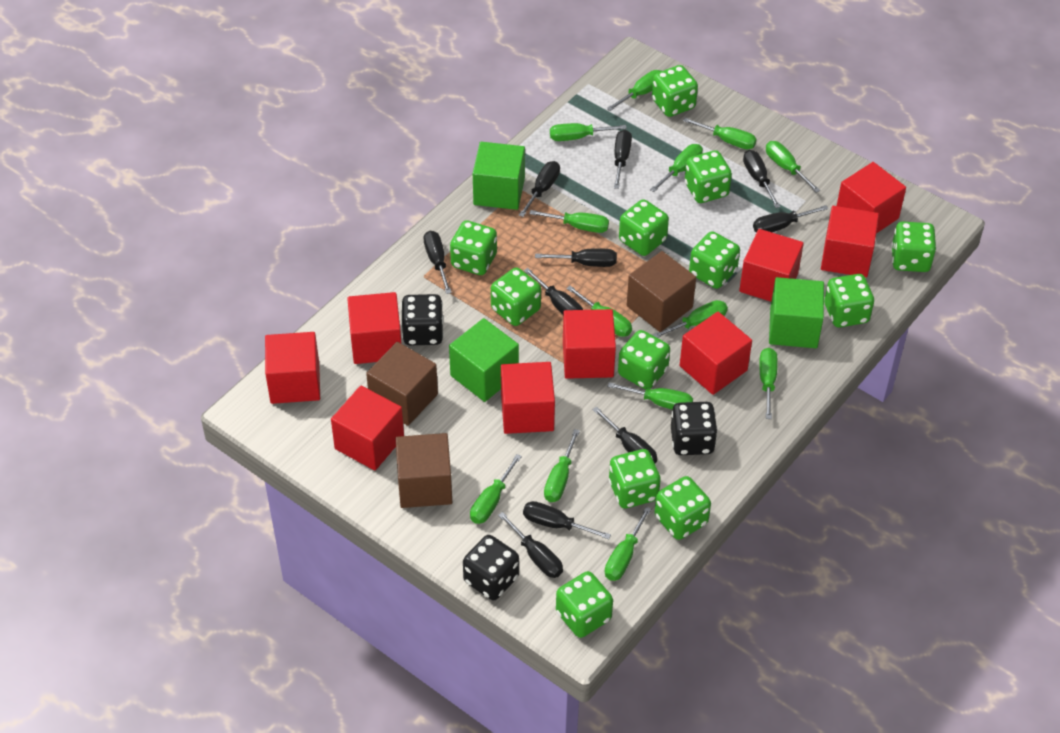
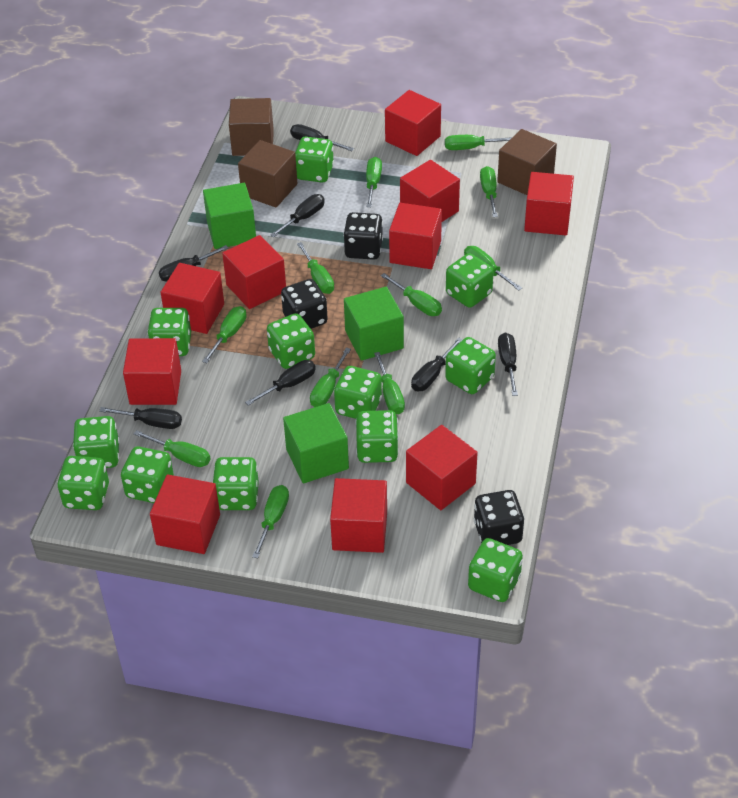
black screwdriver: 10 -> 7
green screwdriver: 13 -> 11
red cube: 9 -> 10

